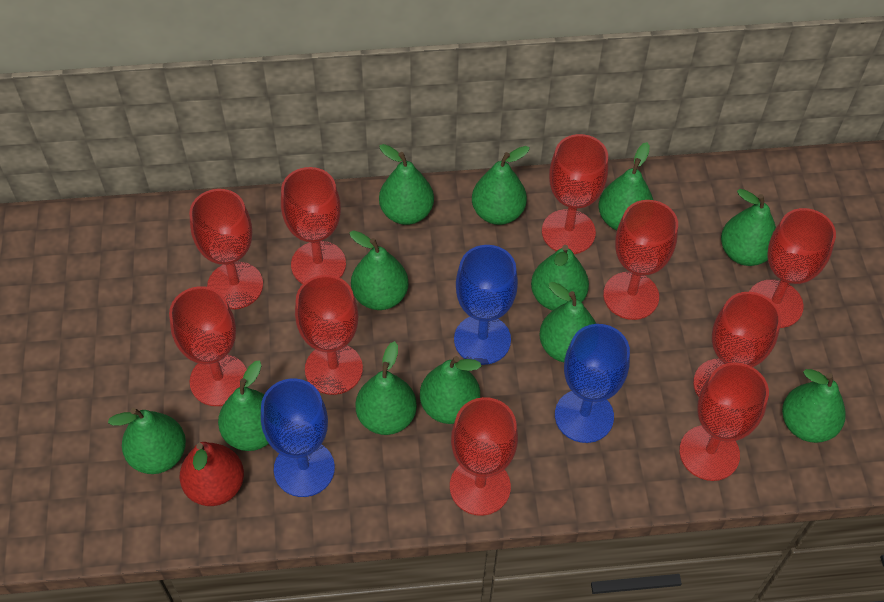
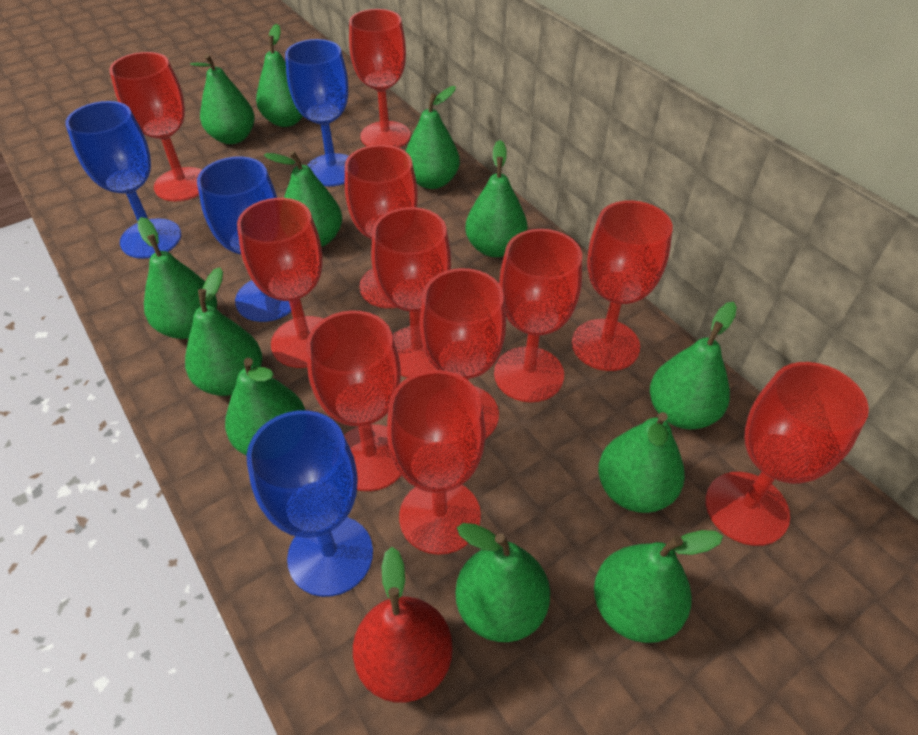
blue goblet: 3 -> 4
red goblet: 10 -> 11

